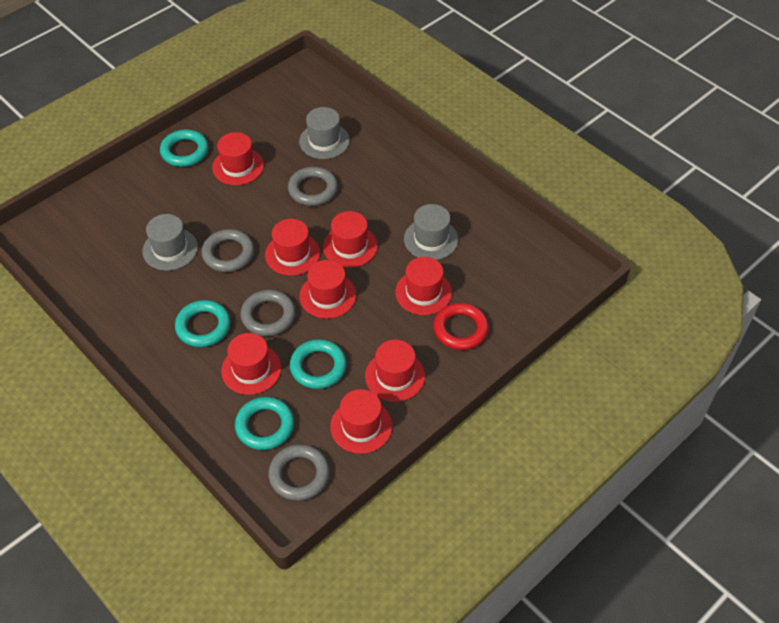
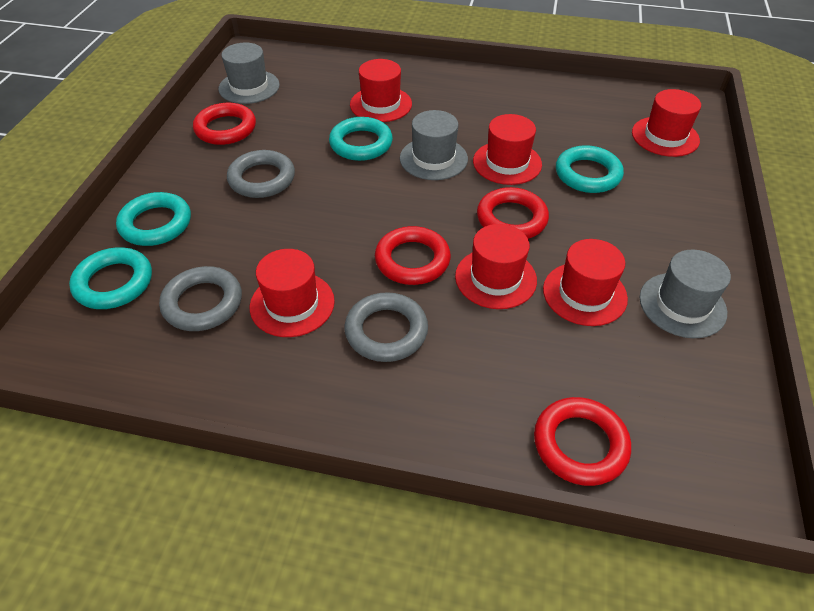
grey ring: 4 -> 3
red hat: 8 -> 6
red ring: 1 -> 4

